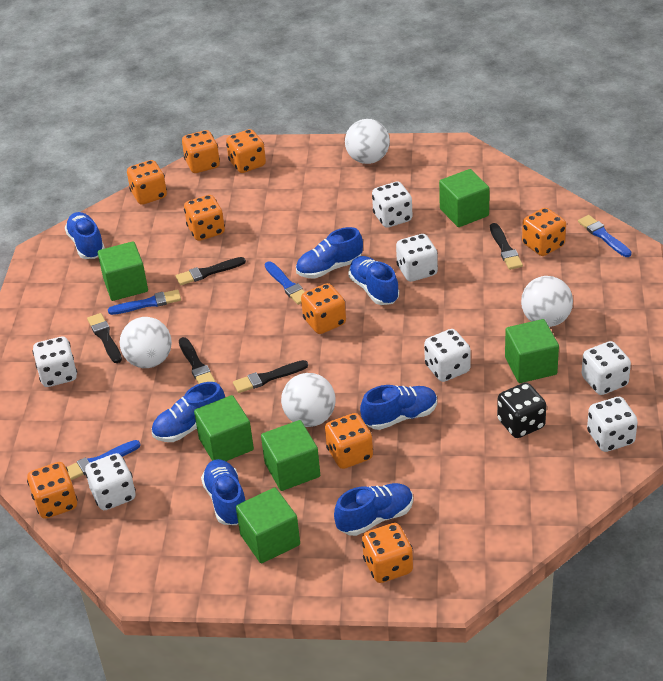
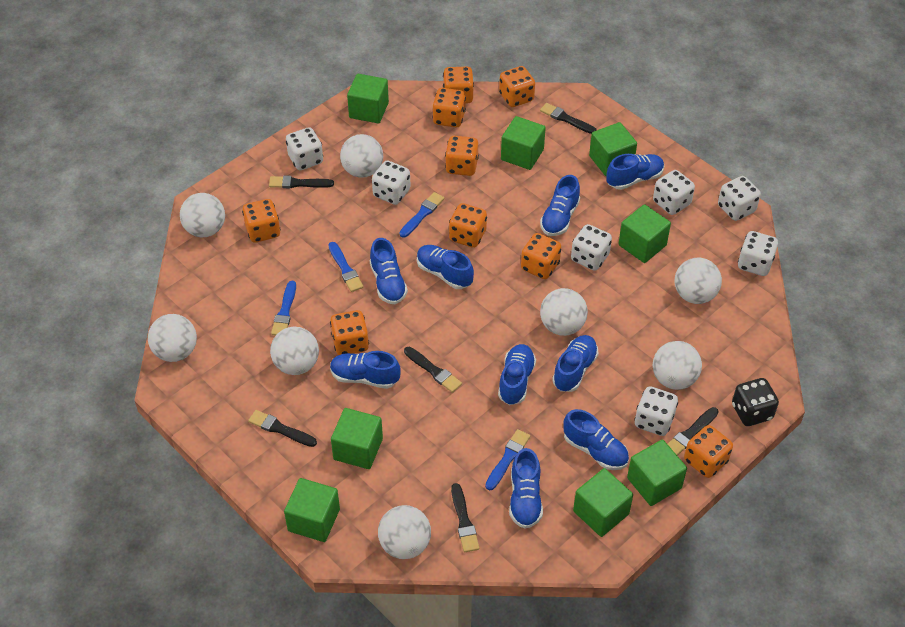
black brush: 5 -> 6
blue shoe: 7 -> 9
green cube: 6 -> 8
white ball: 4 -> 8

